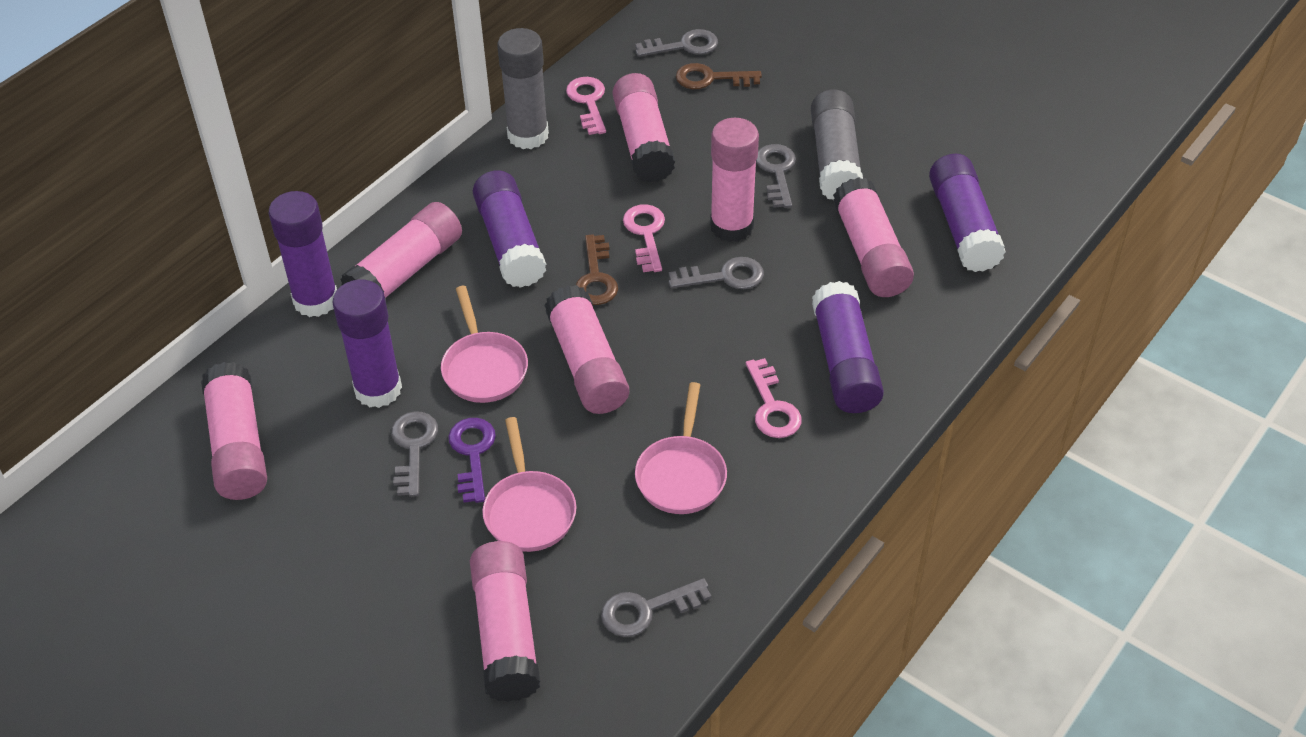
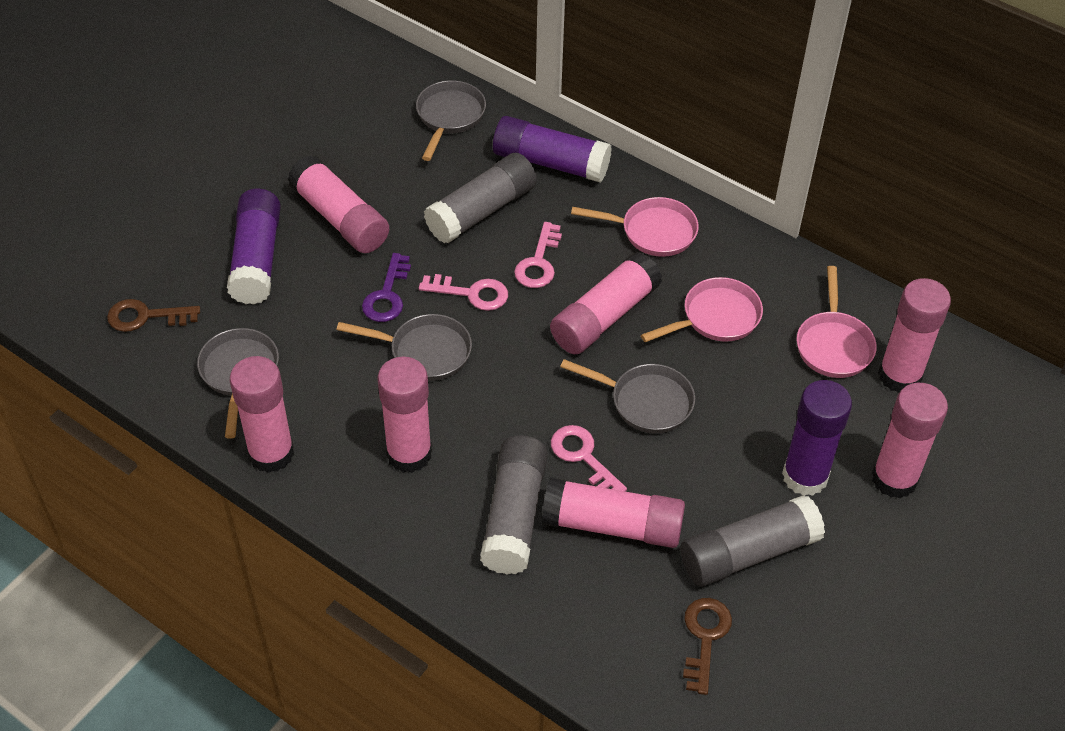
grey glue stick: 2 -> 3
grey key: 5 -> 0
grey pan: 0 -> 4
purple glue stick: 5 -> 3

